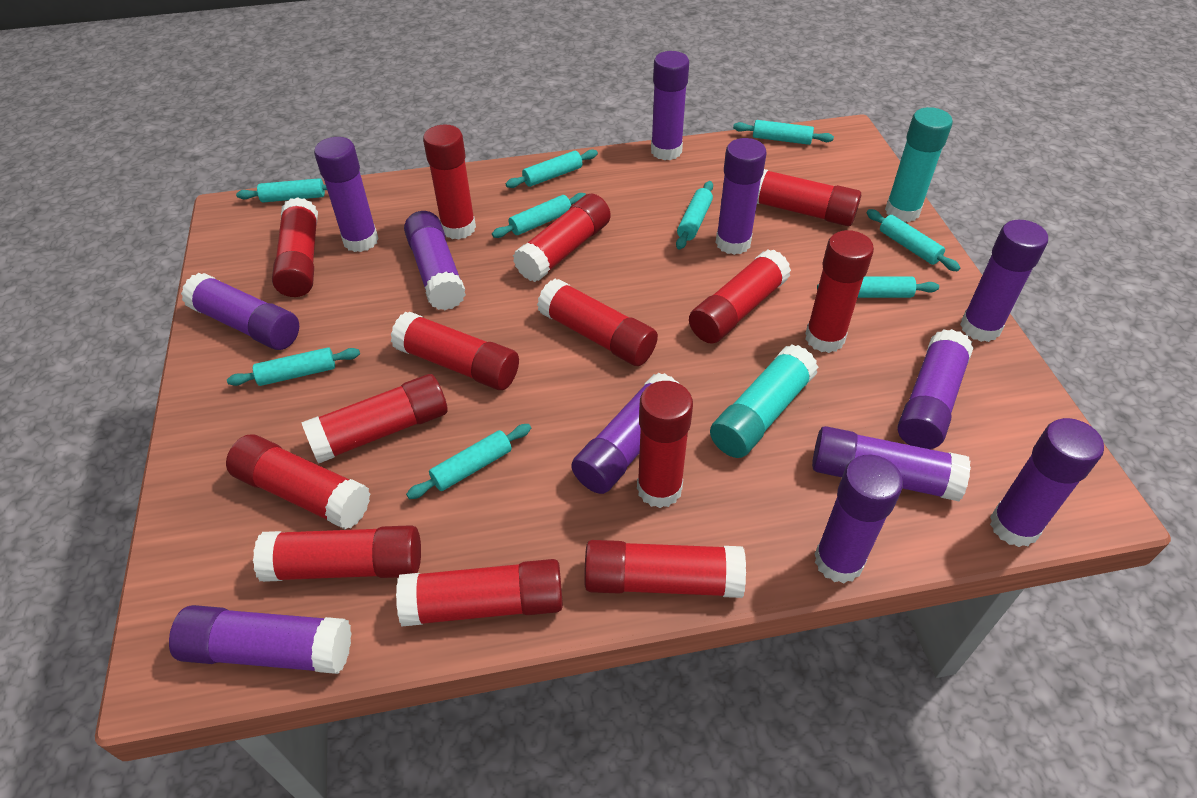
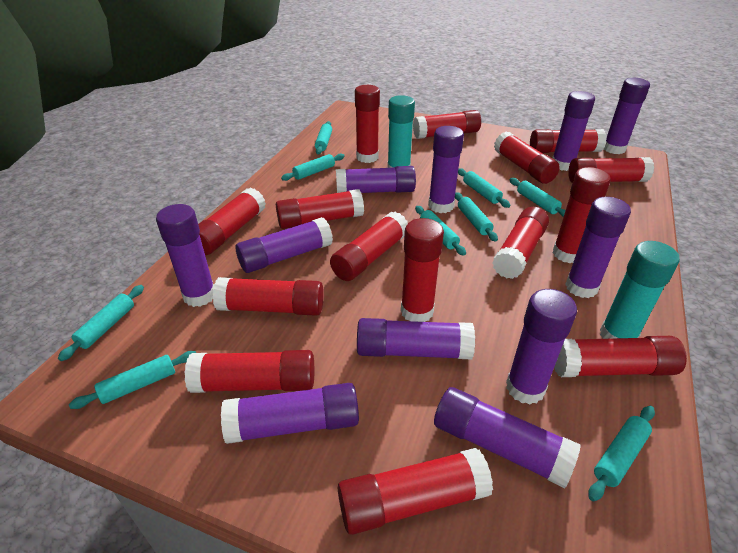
purple glue stick: 12 -> 11
red glue stick: 14 -> 15

